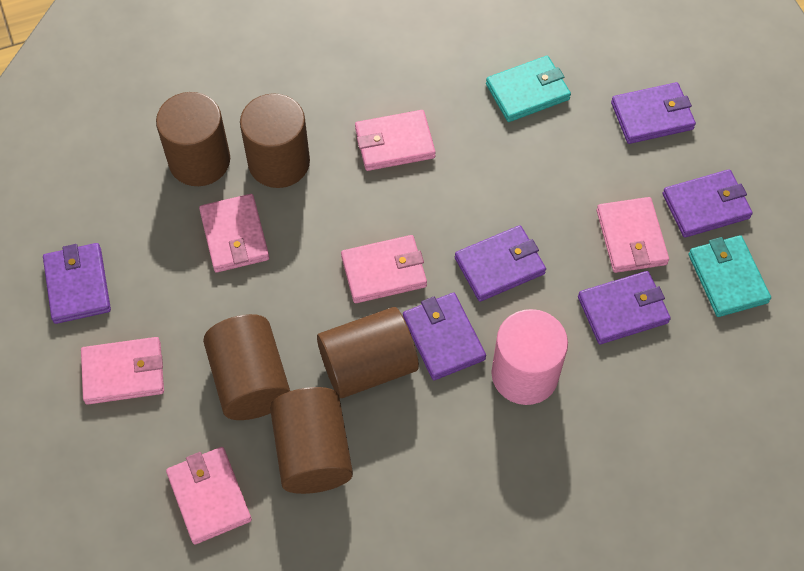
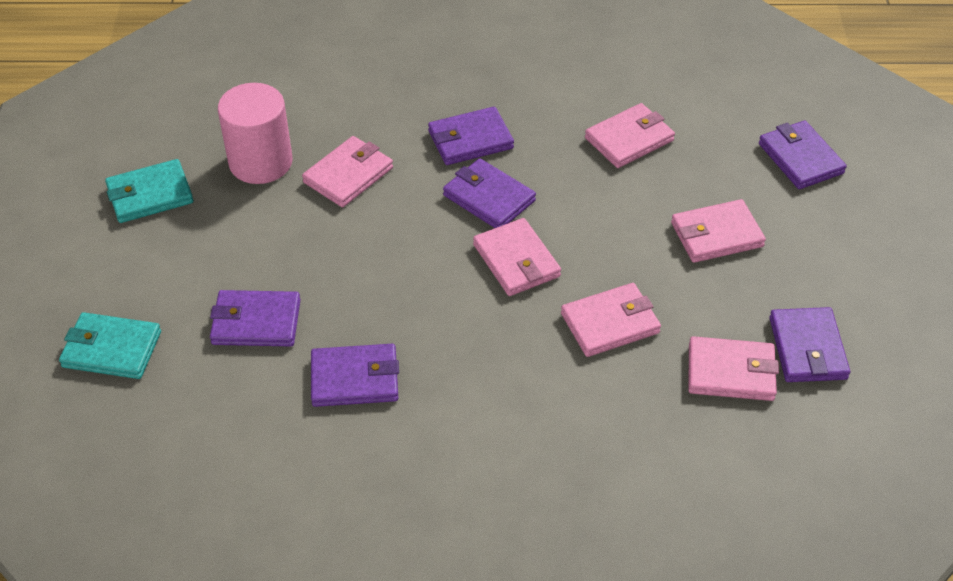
brown cylinder: 5 -> 0

